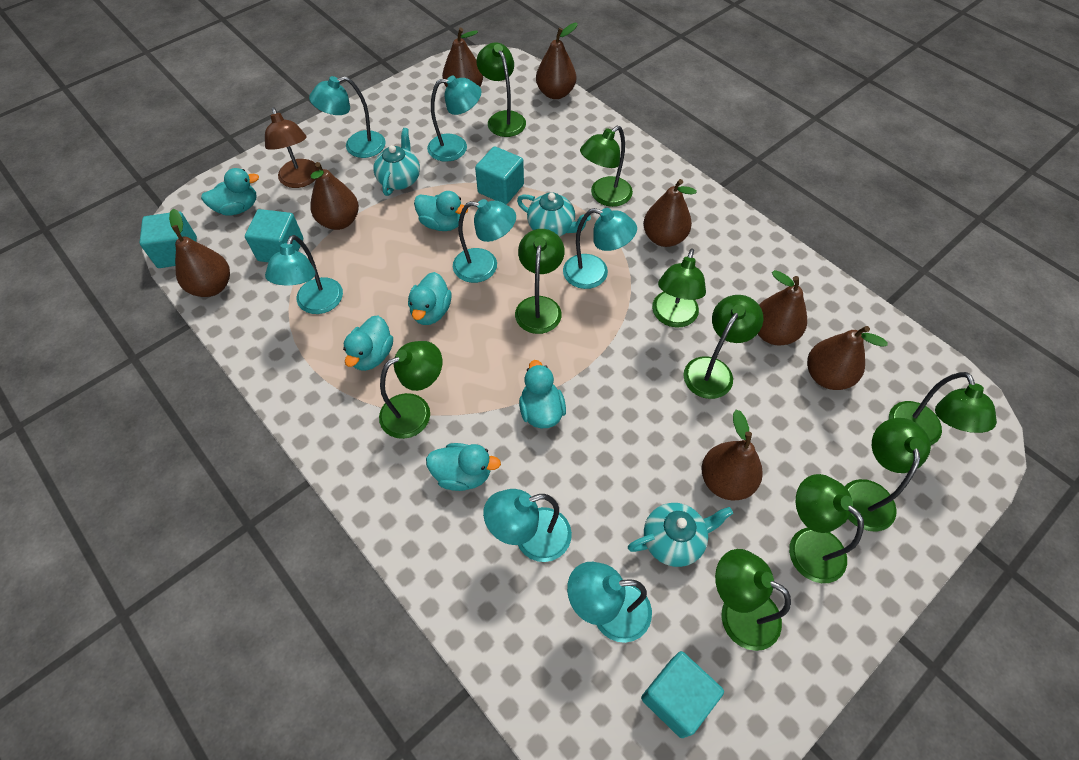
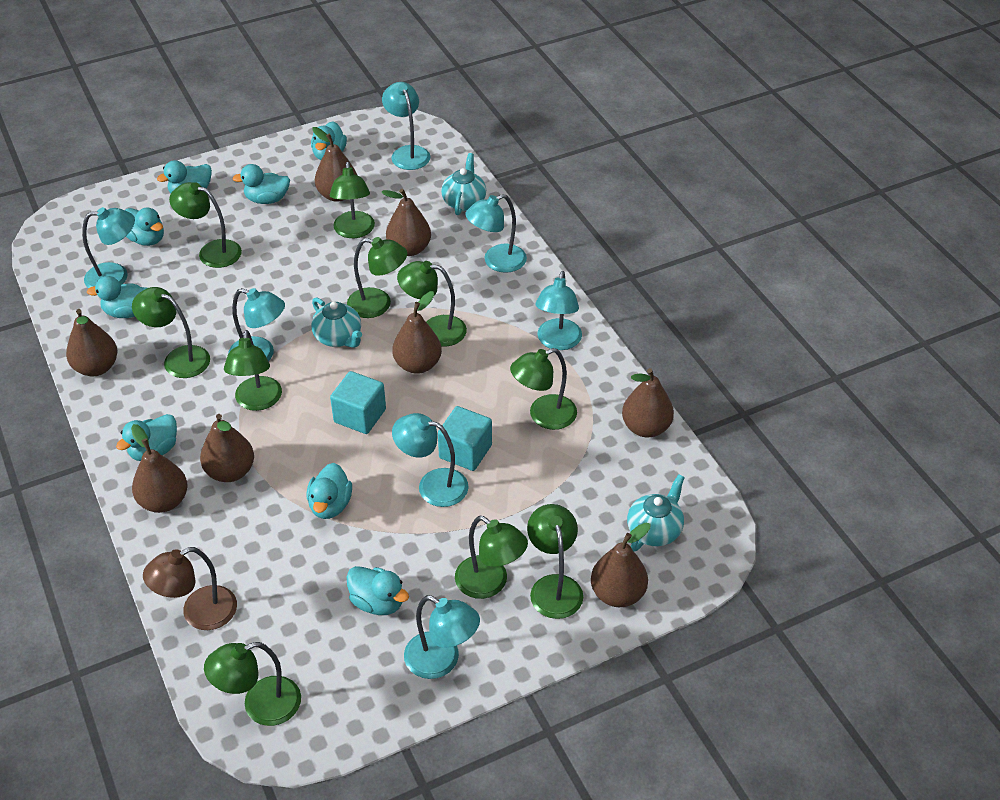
turquoise cube: 4 -> 2
turquoise duck: 6 -> 8

